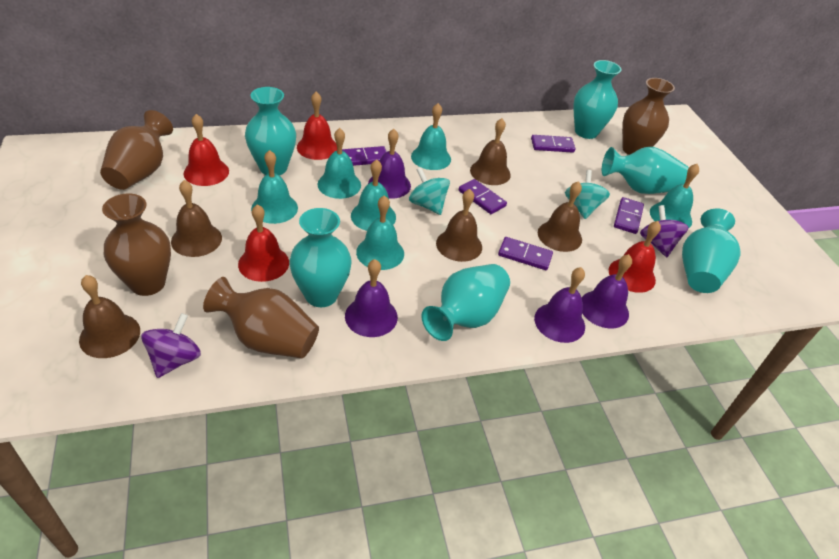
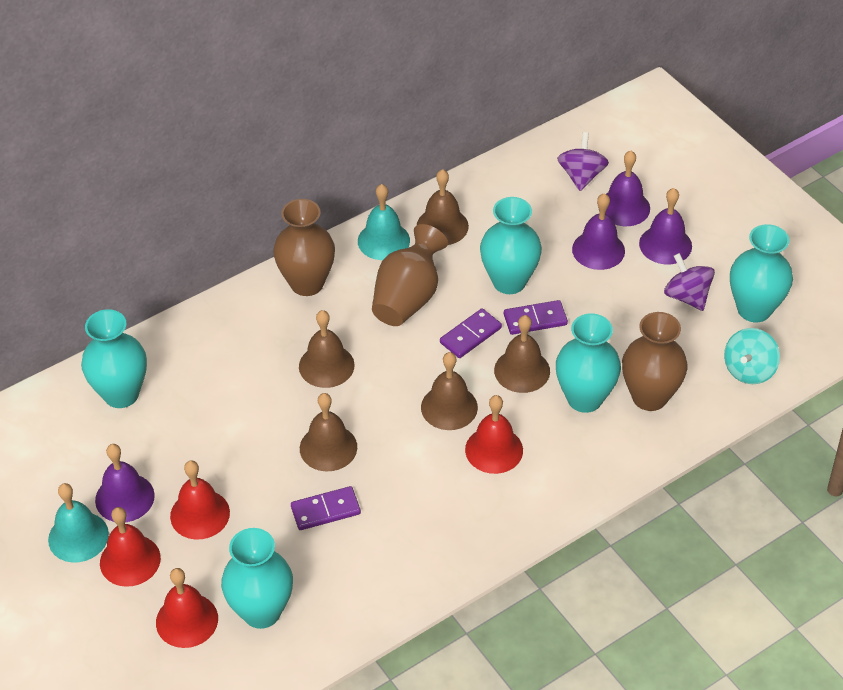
brown vase: 4 -> 3
purple domino: 5 -> 3
turquoise bell: 6 -> 2
turquoise spinning top: 2 -> 1
turquoise vase: 6 -> 5

